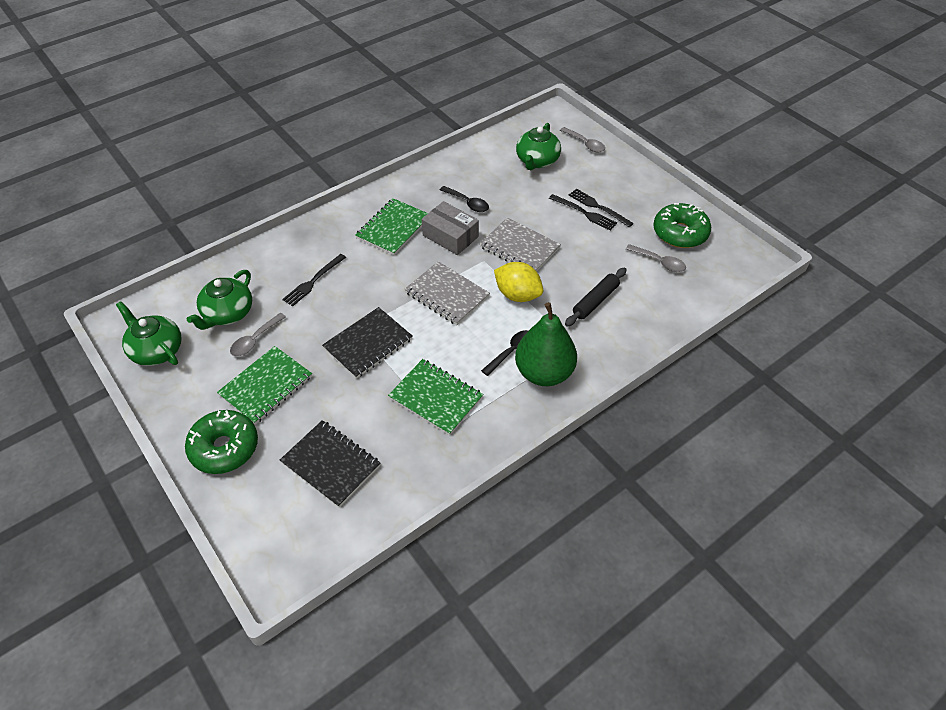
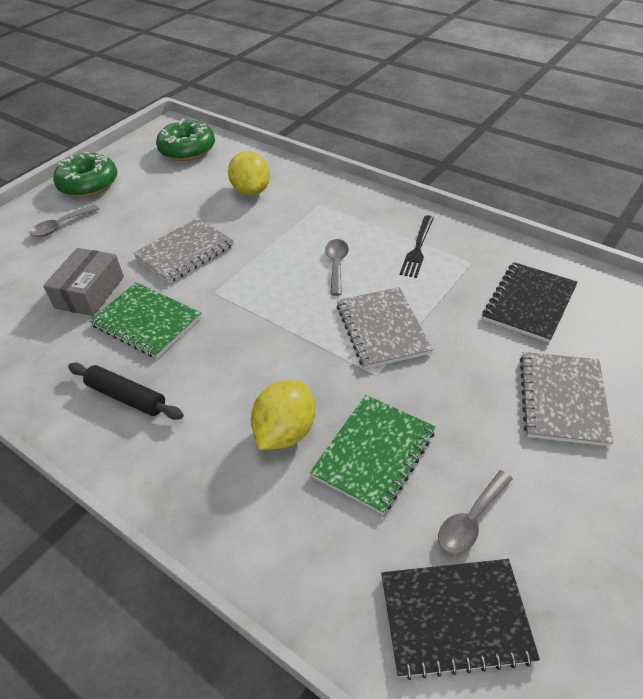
black fork: 3 -> 1
black spoon: 2 -> 0
green notebook: 3 -> 2
green pear: 1 -> 0
green teapot: 3 -> 0
grey notebook: 2 -> 3
yellow lemon: 1 -> 2

